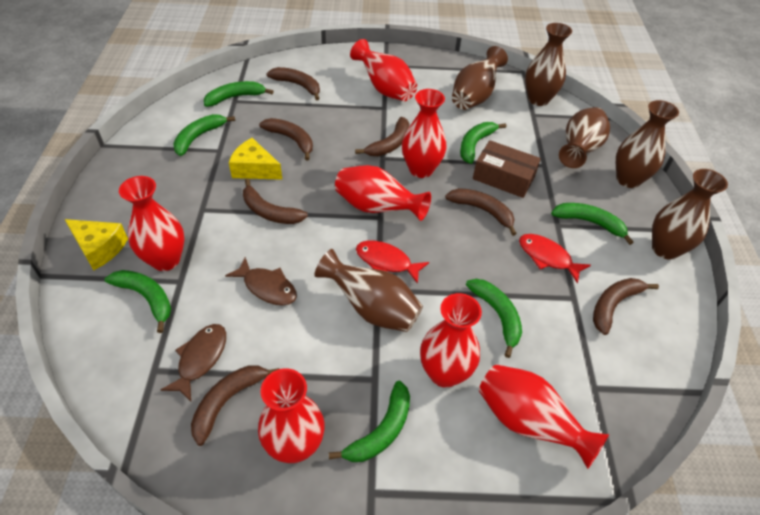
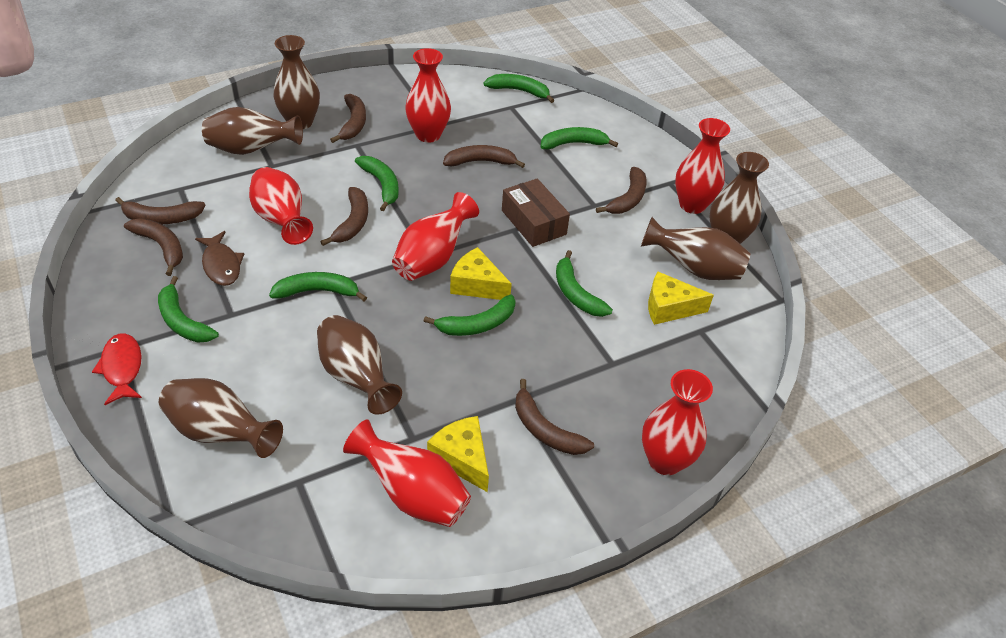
brown fish: 2 -> 1
red fish: 2 -> 1
red vase: 7 -> 6
yellow cheese: 2 -> 3

